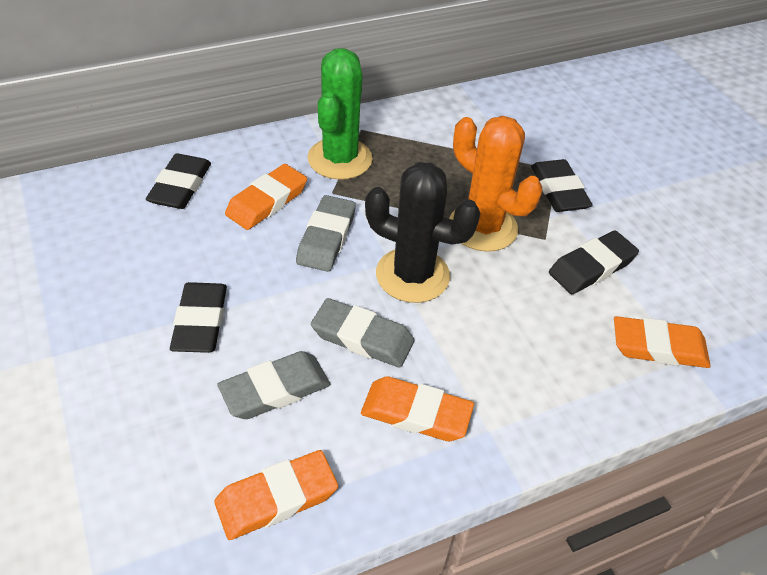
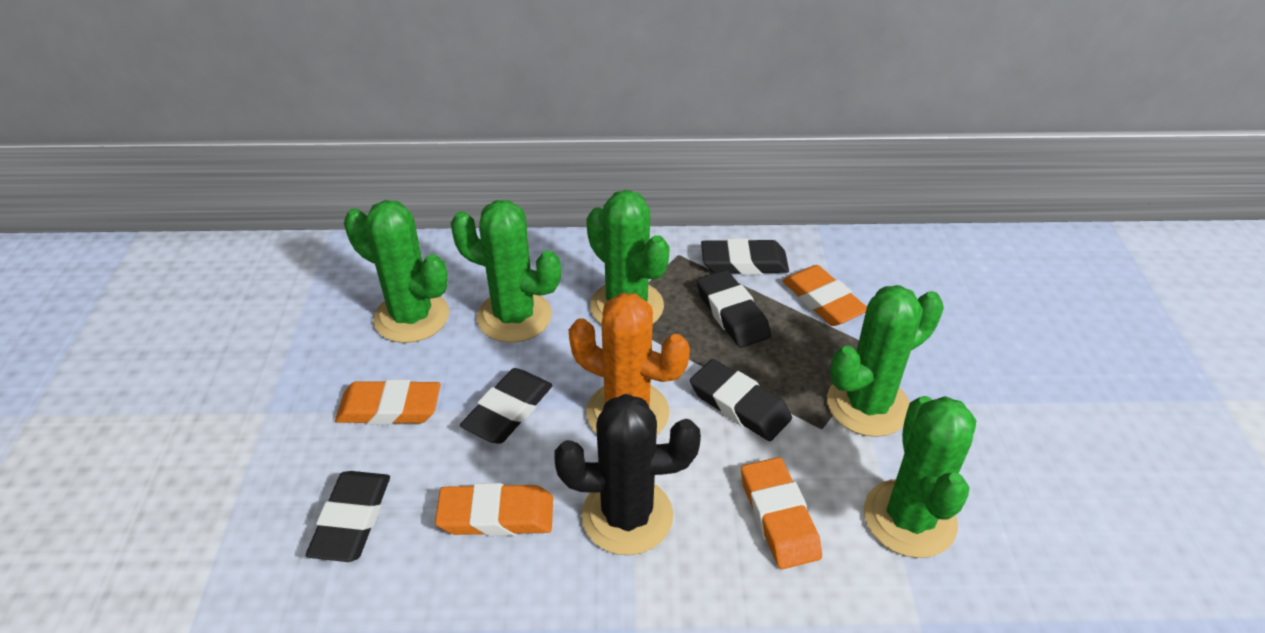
black eraser: 4 -> 5
green cactus: 1 -> 5
grey eraser: 3 -> 0

